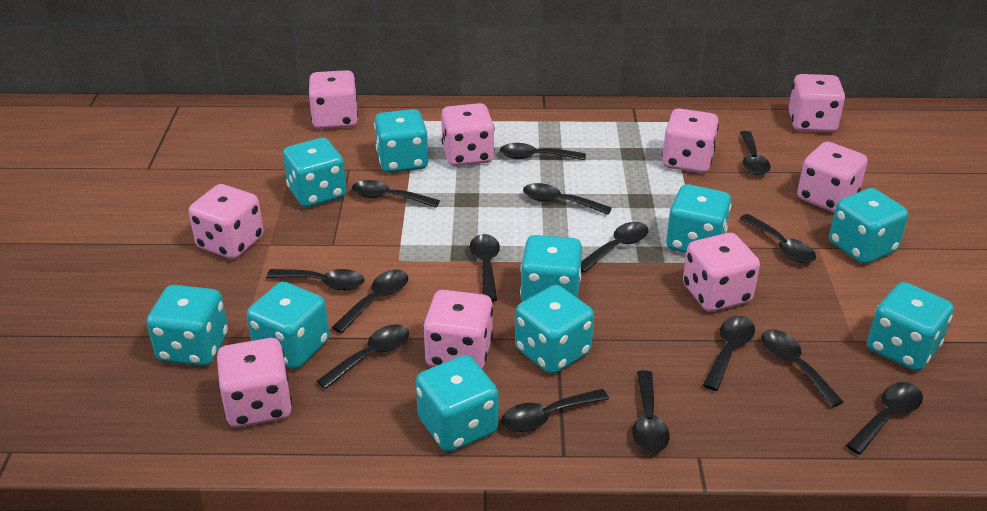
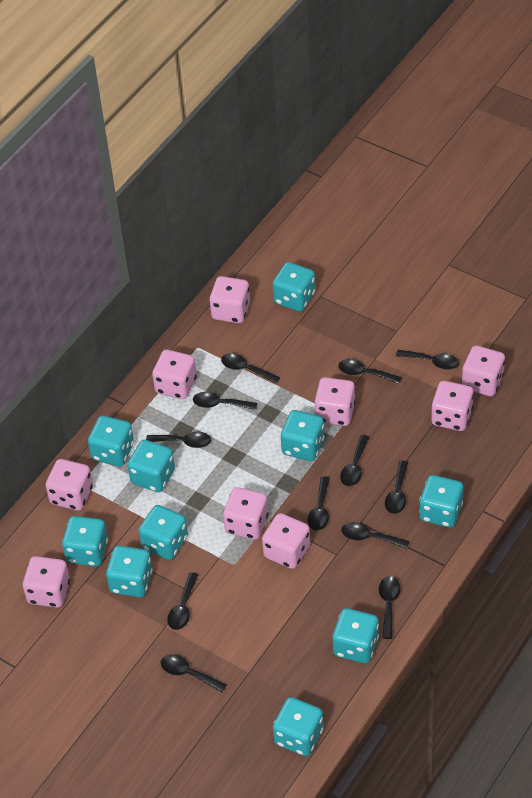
black spoon: 15 -> 12

